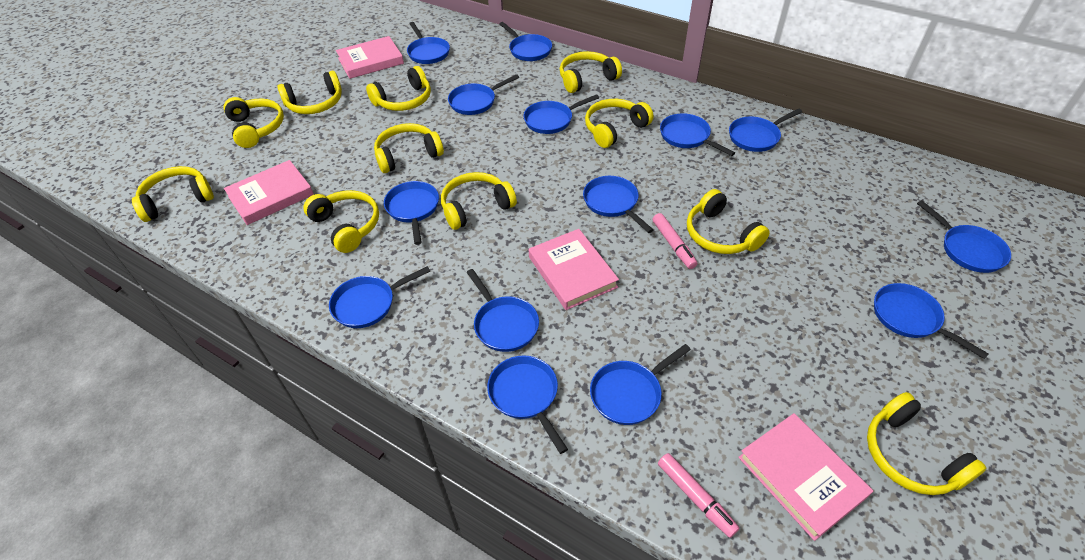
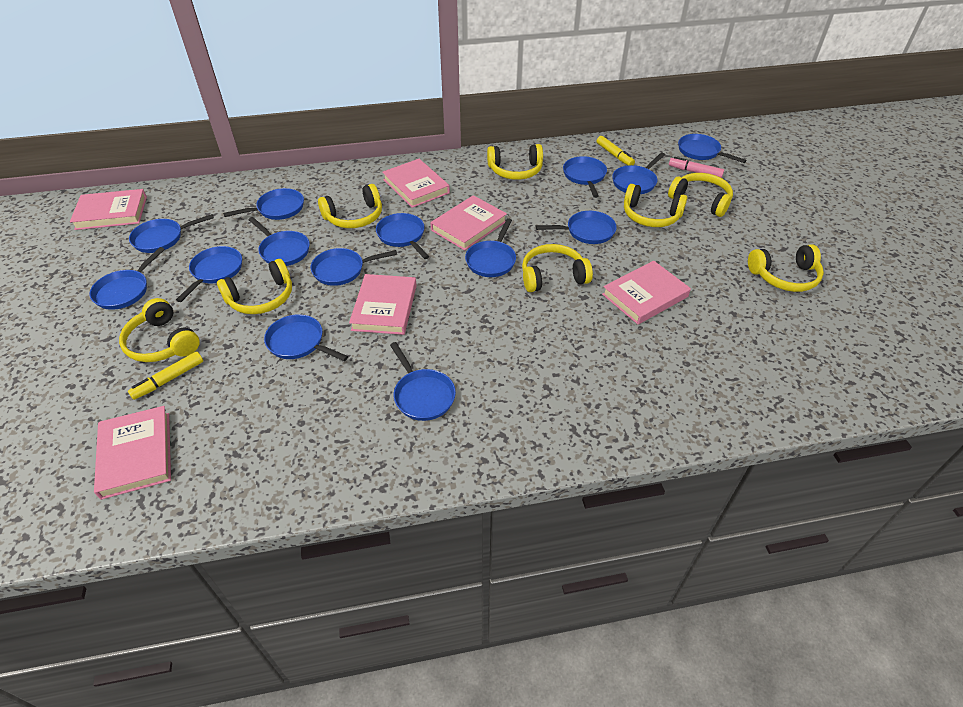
pink book: 4 -> 6
pink marker: 2 -> 1
yellow headphones: 11 -> 8
yellow marker: 0 -> 2

